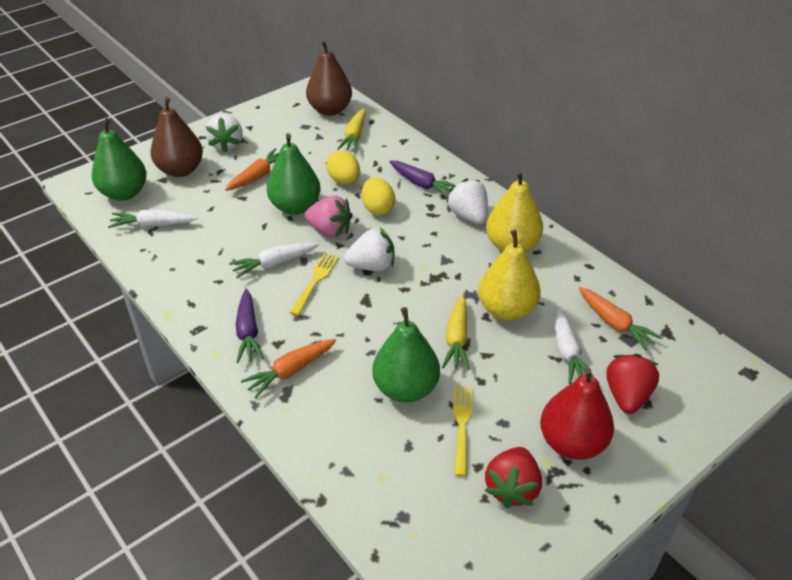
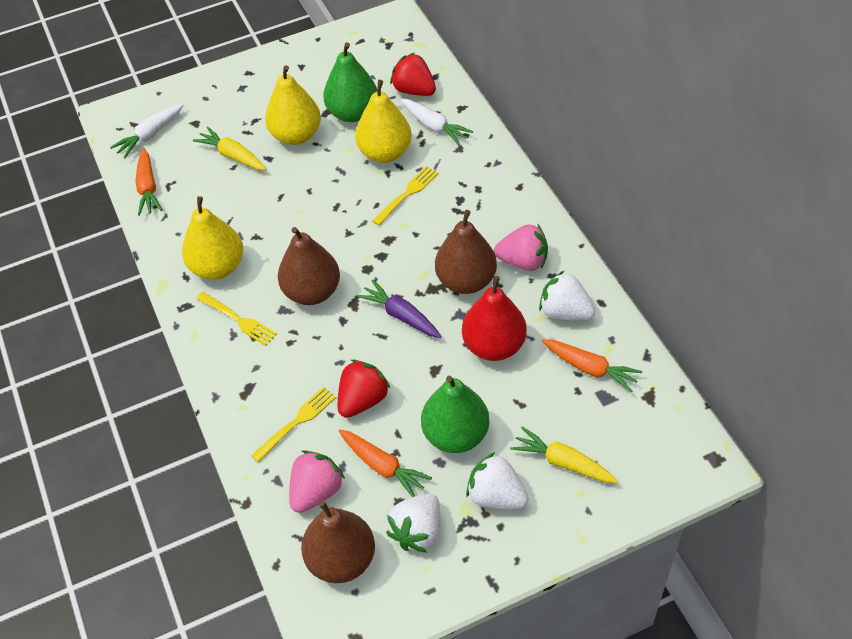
brown pear: 2 -> 3
green pear: 3 -> 2
pink strawberry: 1 -> 2
purple carrot: 2 -> 1
white carrot: 3 -> 2
yellow egg: 2 -> 0
yellow fork: 2 -> 3
yellow pear: 2 -> 3

